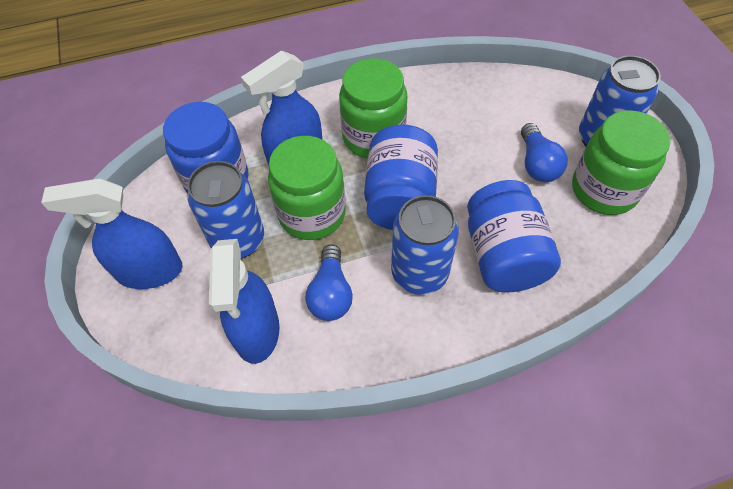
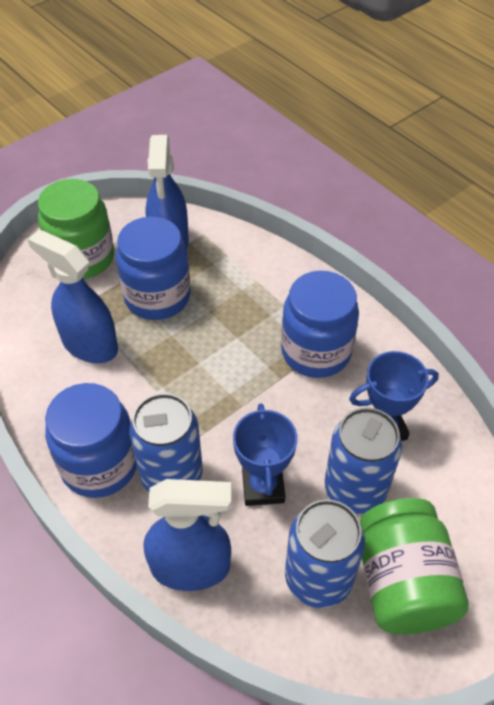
blue light bulb: 2 -> 0
blue trophy: 0 -> 2
green jar: 3 -> 2

